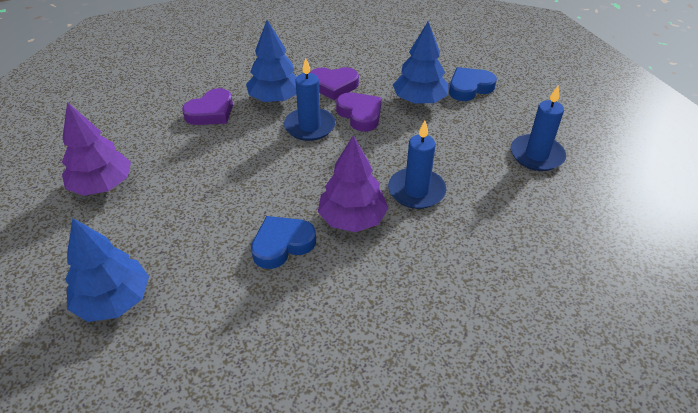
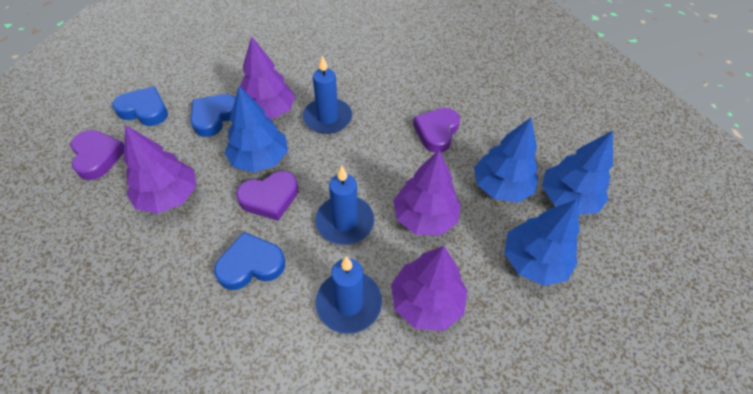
blue heart: 2 -> 3
blue tree: 3 -> 4
purple tree: 2 -> 4

